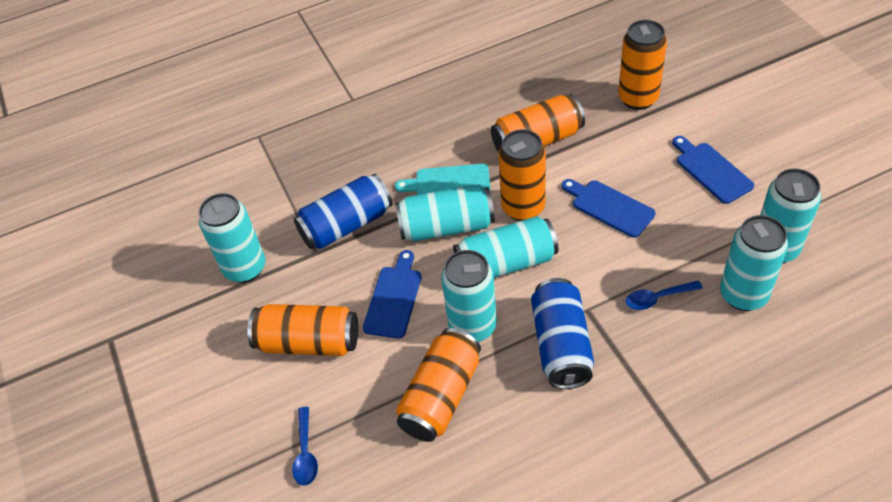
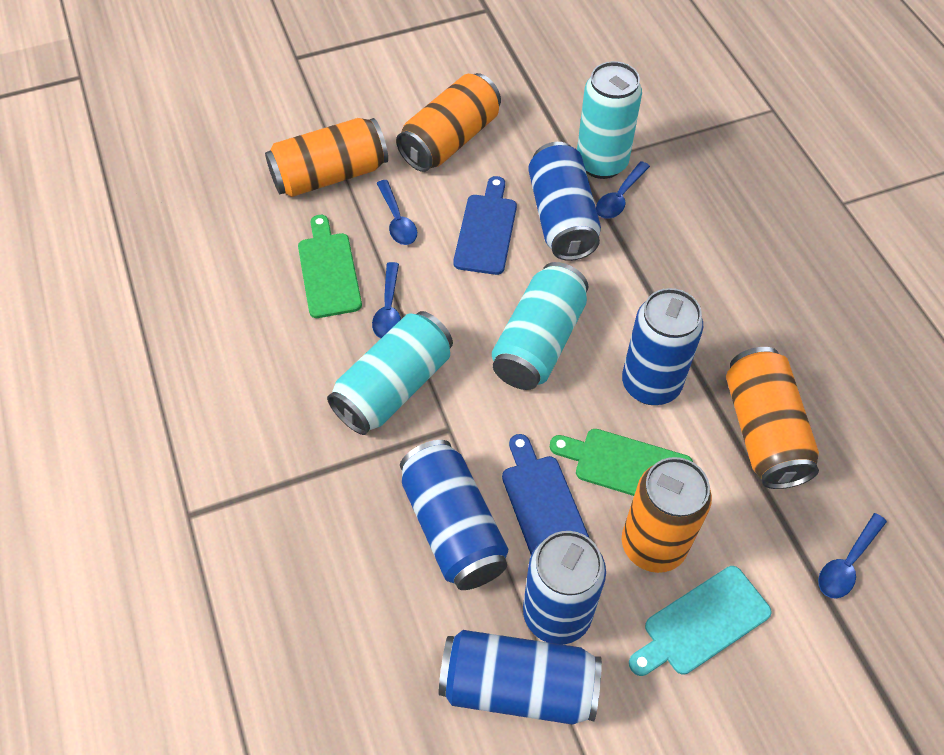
blue can: 2 -> 5
blue cutting board: 3 -> 2
blue spoon: 2 -> 4
green cutting board: 0 -> 2
orange can: 5 -> 4
turquoise can: 6 -> 3

